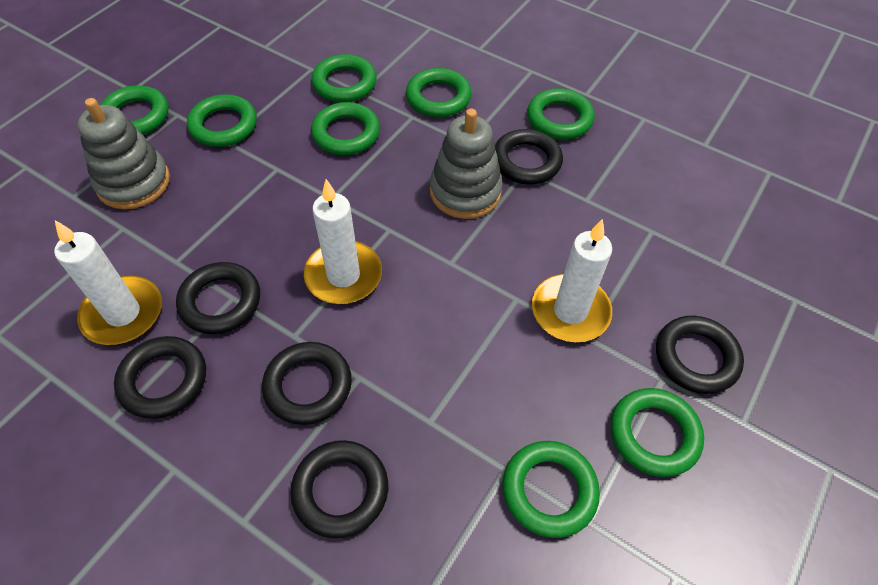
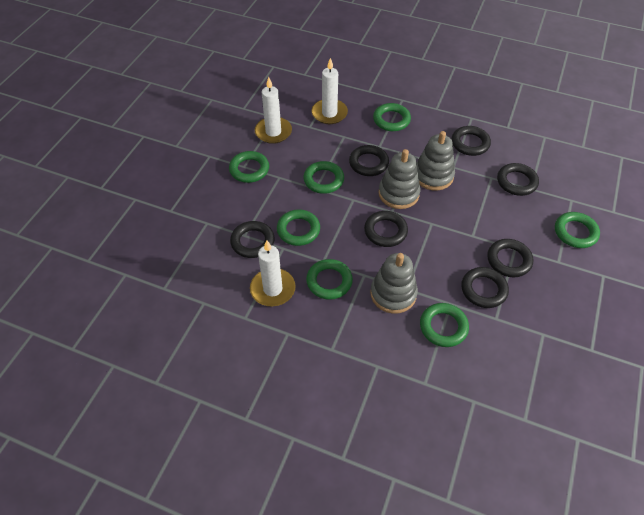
black ring: 6 -> 7
green ring: 8 -> 7
grey stacking toy: 2 -> 3

